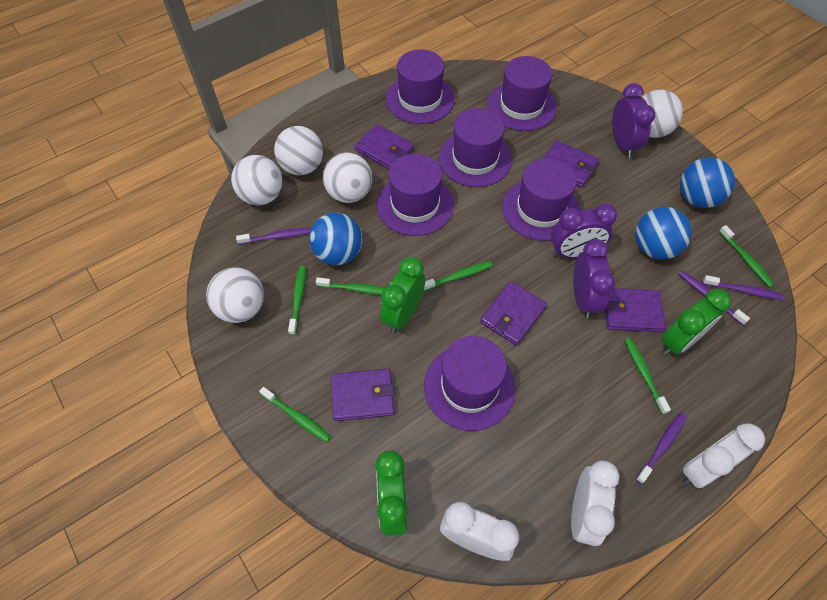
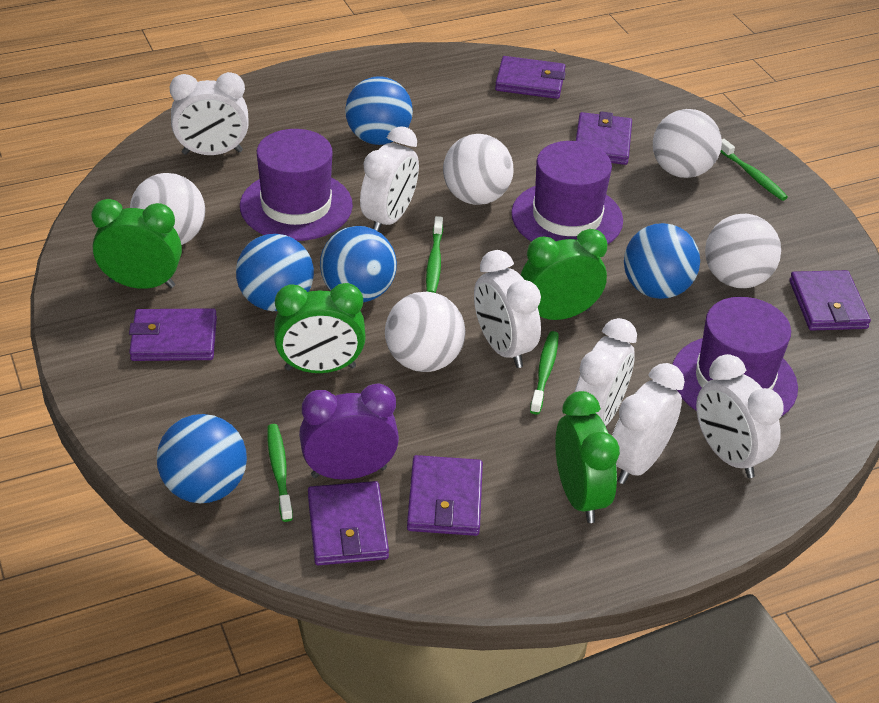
blue ball: 3 -> 5
green clock: 3 -> 4
green toothbrush: 6 -> 4
purple clock: 3 -> 1
purple hat: 6 -> 3
purple toothbrush: 4 -> 0
purple wallet: 5 -> 6
white clock: 3 -> 6

